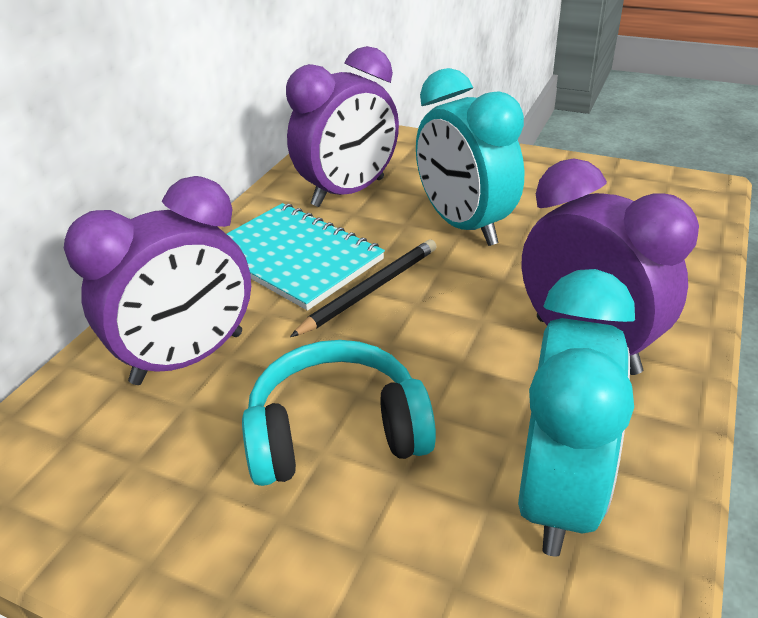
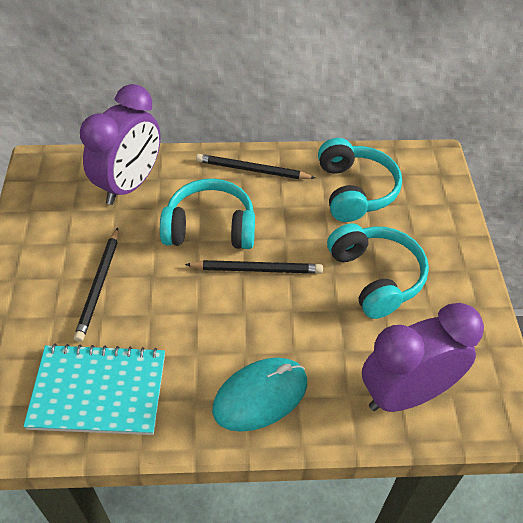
black pencil: 1 -> 3
purple clock: 3 -> 2
turquoise clock: 2 -> 0
turquoise headphones: 1 -> 3
turquoise mouse: 0 -> 1

